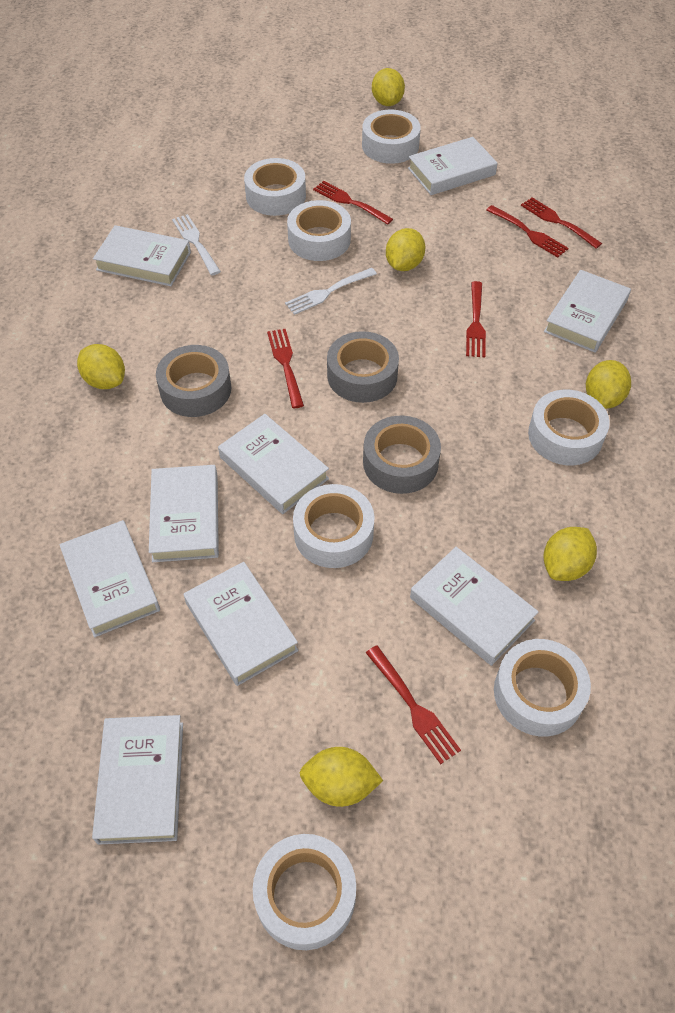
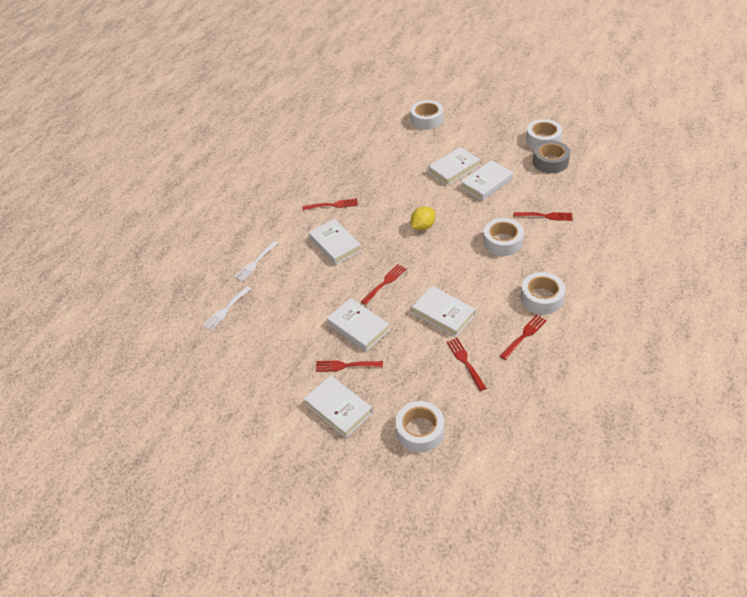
grey tape: 3 -> 1
white book: 9 -> 6
white tape: 7 -> 5
yellow lemon: 6 -> 1

